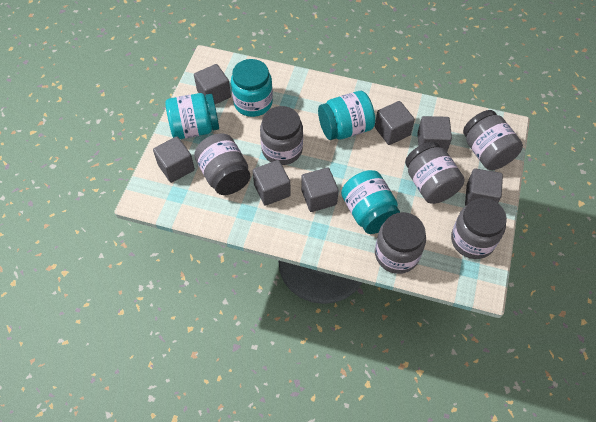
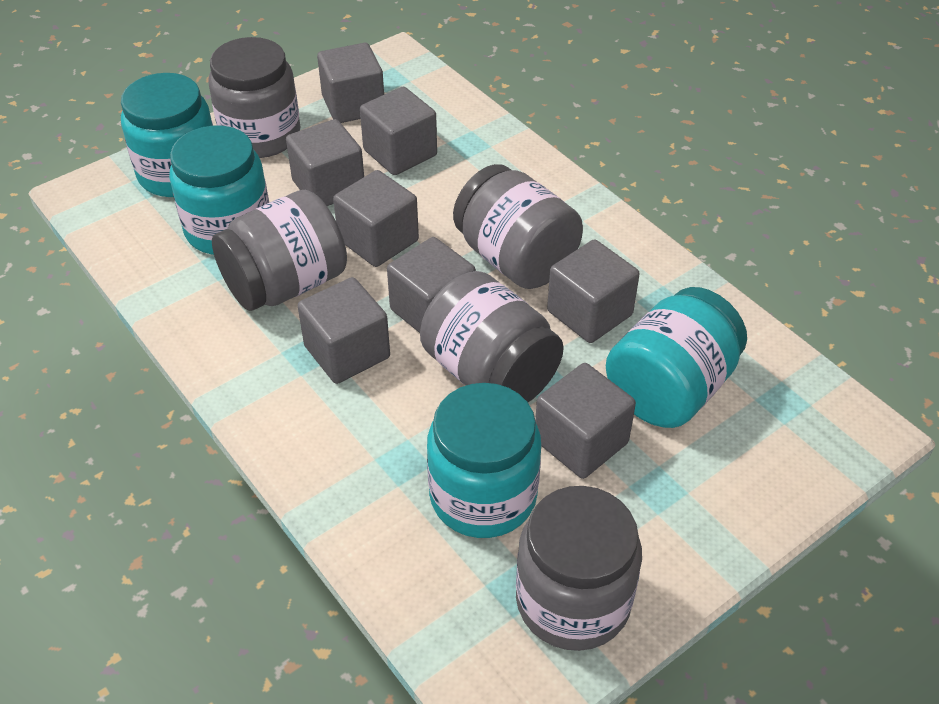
grey cube: 7 -> 8
grey jar: 6 -> 5

